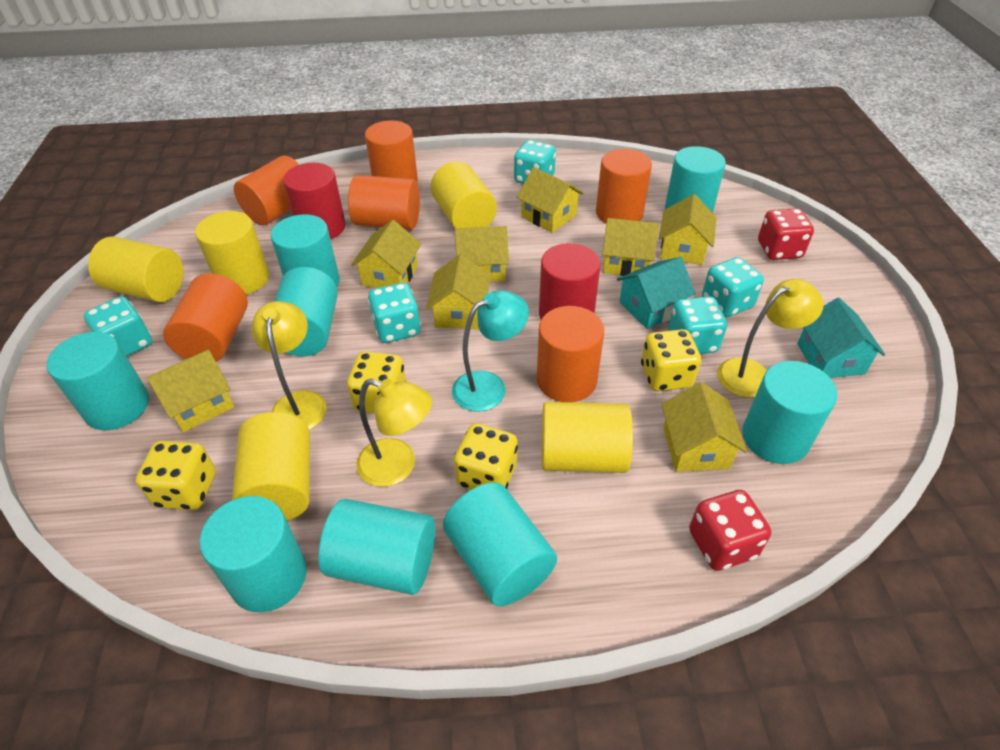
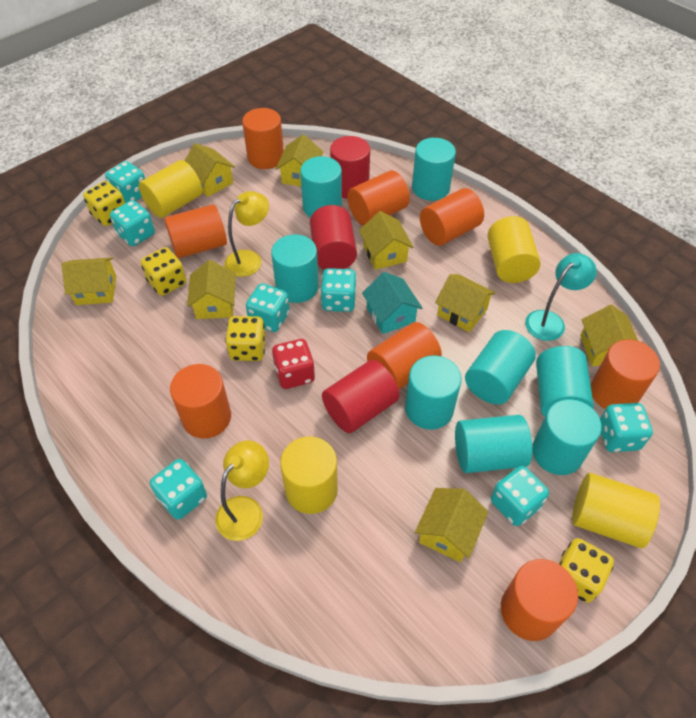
orange cylinder: 6 -> 8
red cylinder: 2 -> 3
red dice: 2 -> 1
turquoise dice: 5 -> 7
turquoise house: 2 -> 1
yellow cylinder: 5 -> 4
yellow lamp: 3 -> 2

